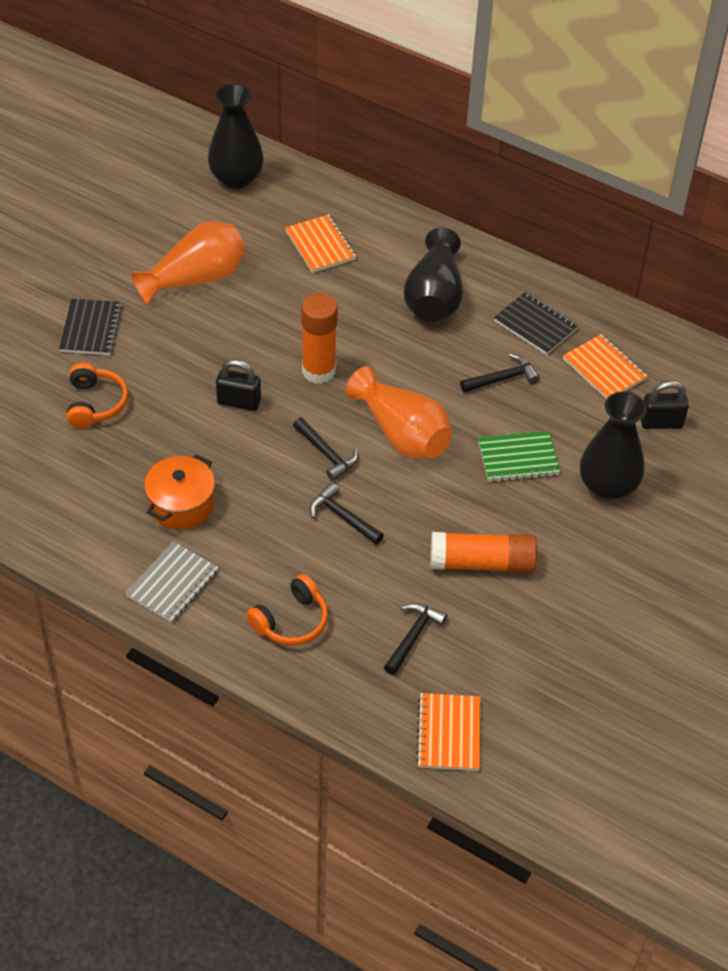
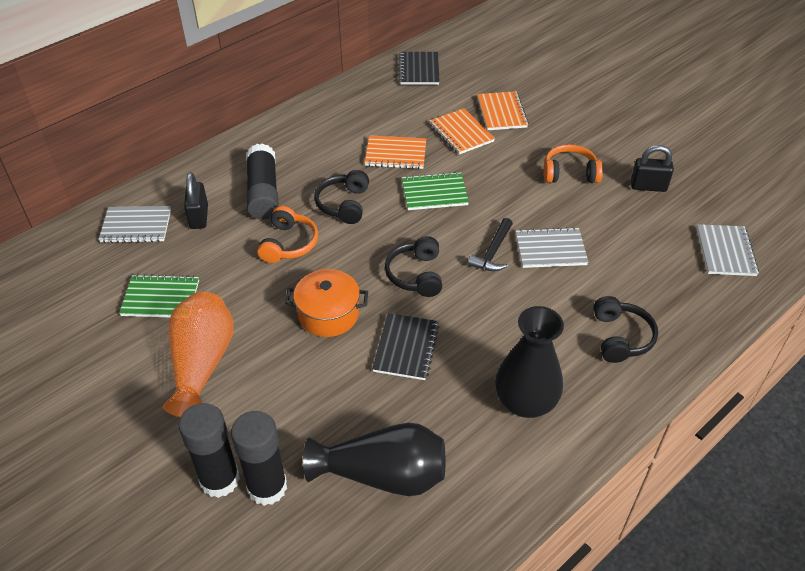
black glue stick: 0 -> 3
black hammer: 4 -> 1
black headphones: 0 -> 3
black vase: 3 -> 2
green notebook: 1 -> 2
grey notebook: 1 -> 3
orange glue stick: 2 -> 0
orange vase: 2 -> 1

